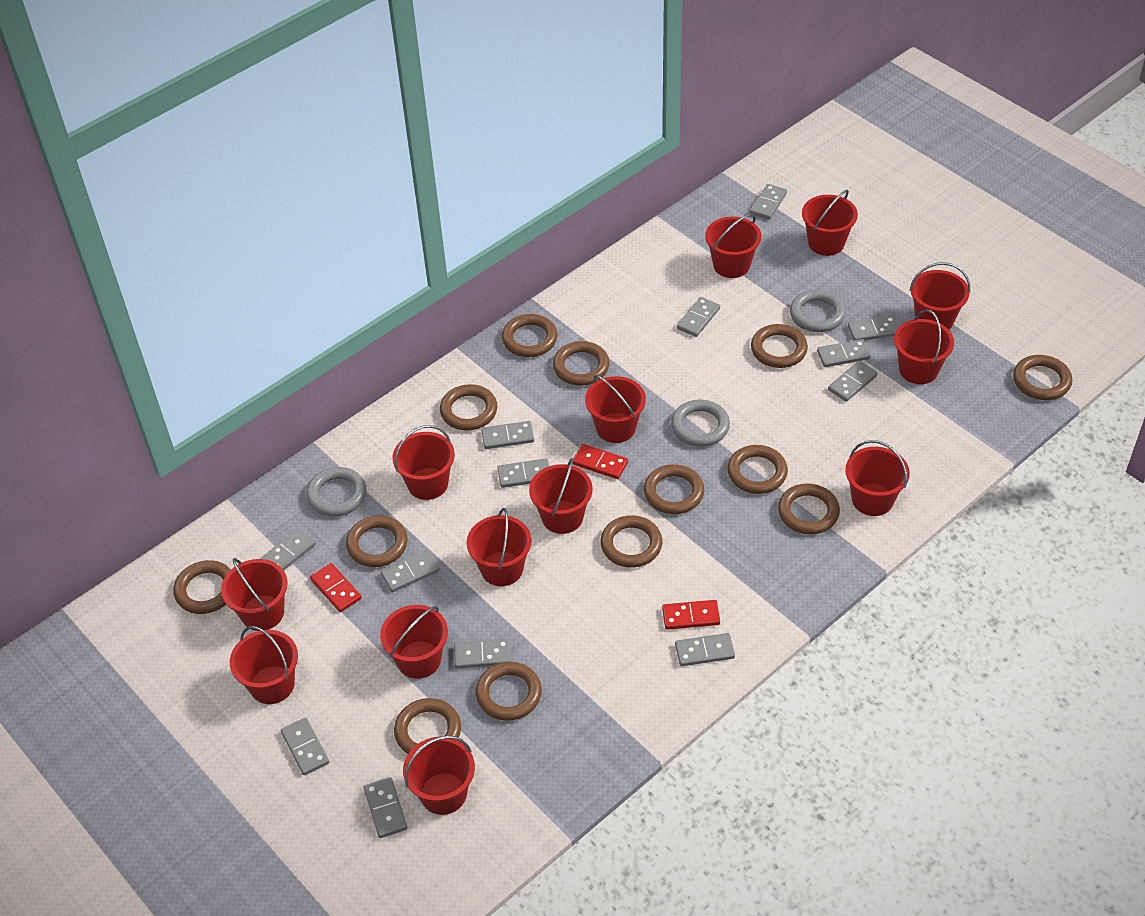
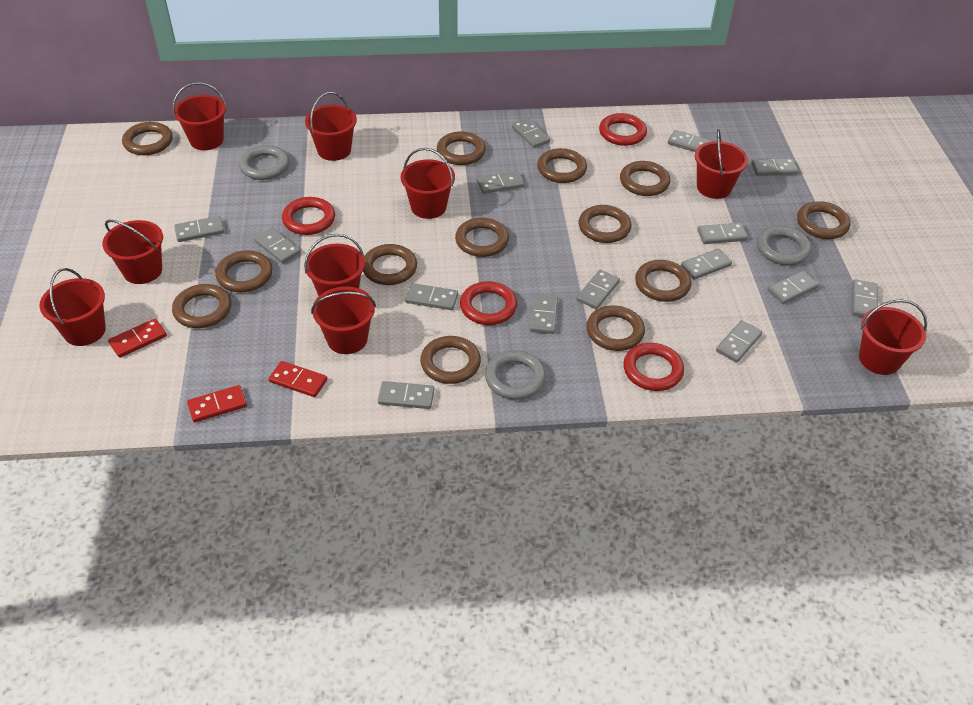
grey domino: 13 -> 15
red bucket: 13 -> 9
red ring: 0 -> 4

